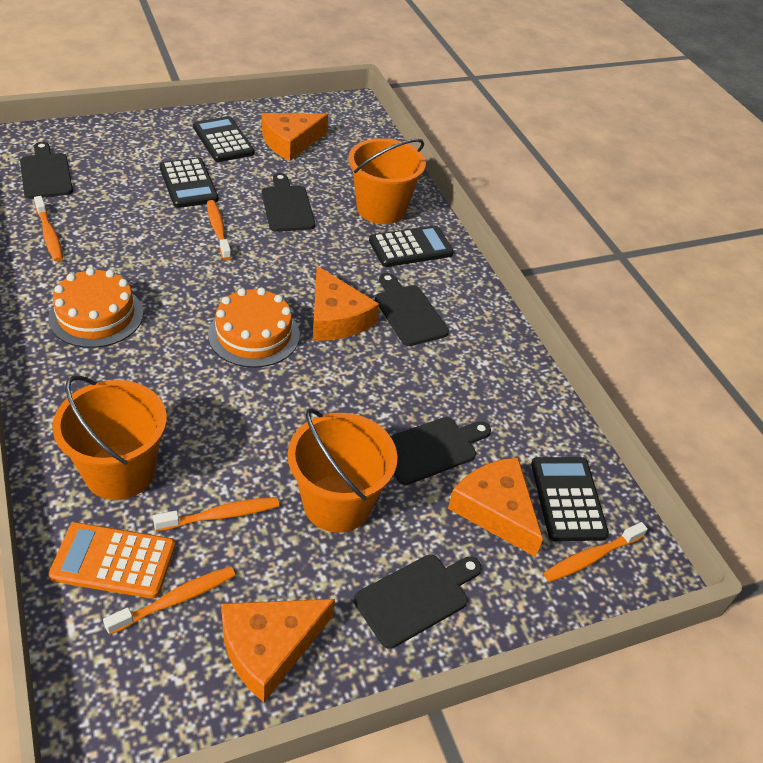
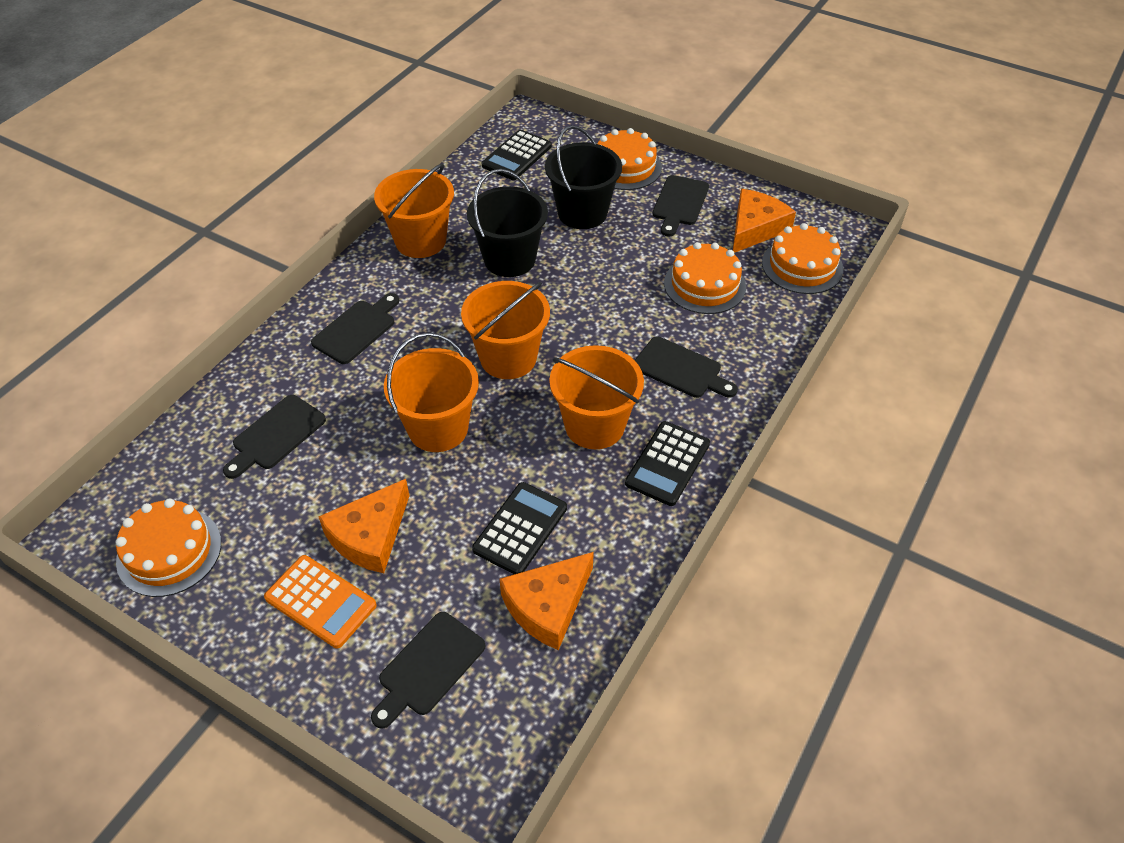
black bucket: 0 -> 2
black calculator: 4 -> 3
orange bucket: 3 -> 4
orange cake: 2 -> 4
orange cheese: 4 -> 3
orange toothbrush: 5 -> 0

